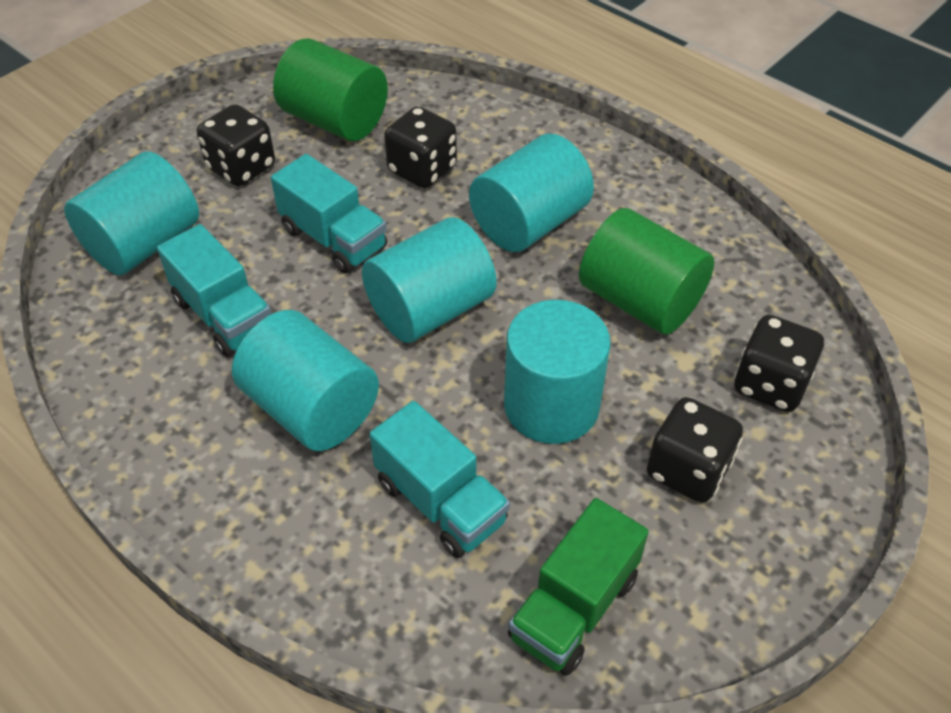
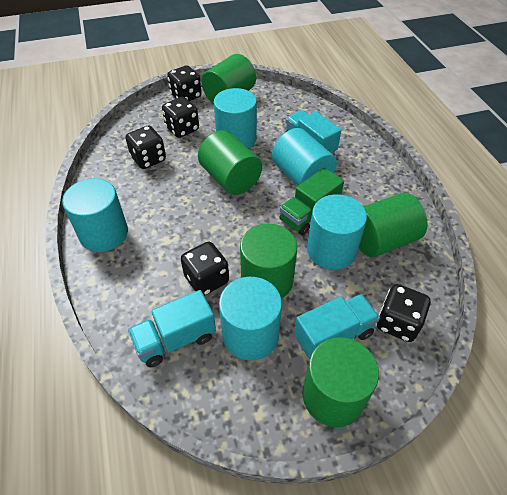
black dice: 4 -> 5
green cylinder: 2 -> 5

